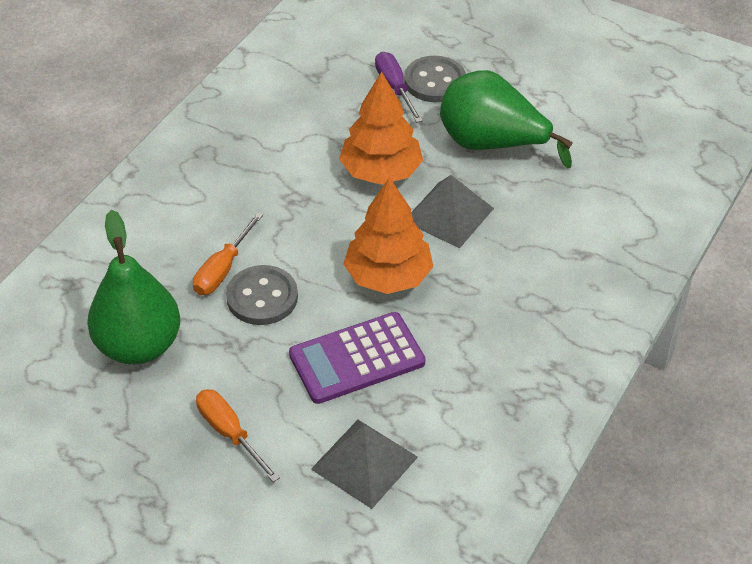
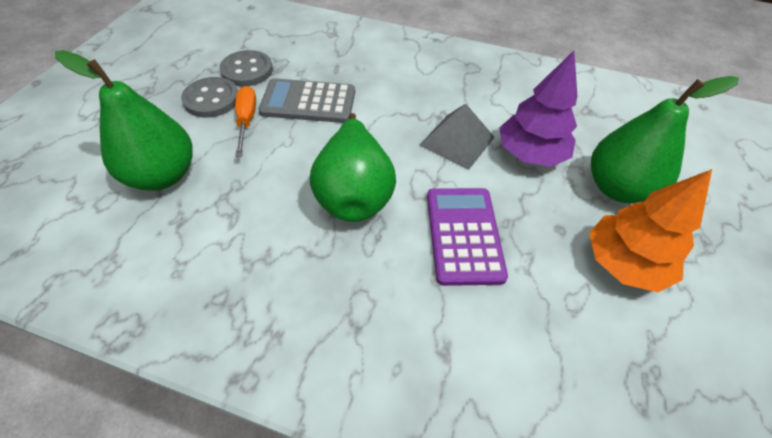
green pear: 2 -> 3
grey calculator: 0 -> 1
grey pyramid: 2 -> 1
orange screwdriver: 2 -> 1
orange tree: 2 -> 1
purple screwdriver: 1 -> 0
purple tree: 0 -> 1

